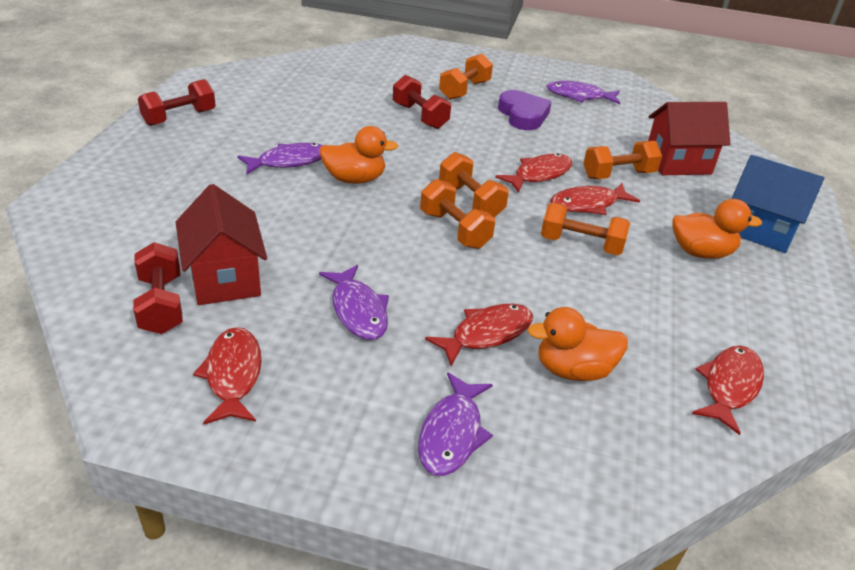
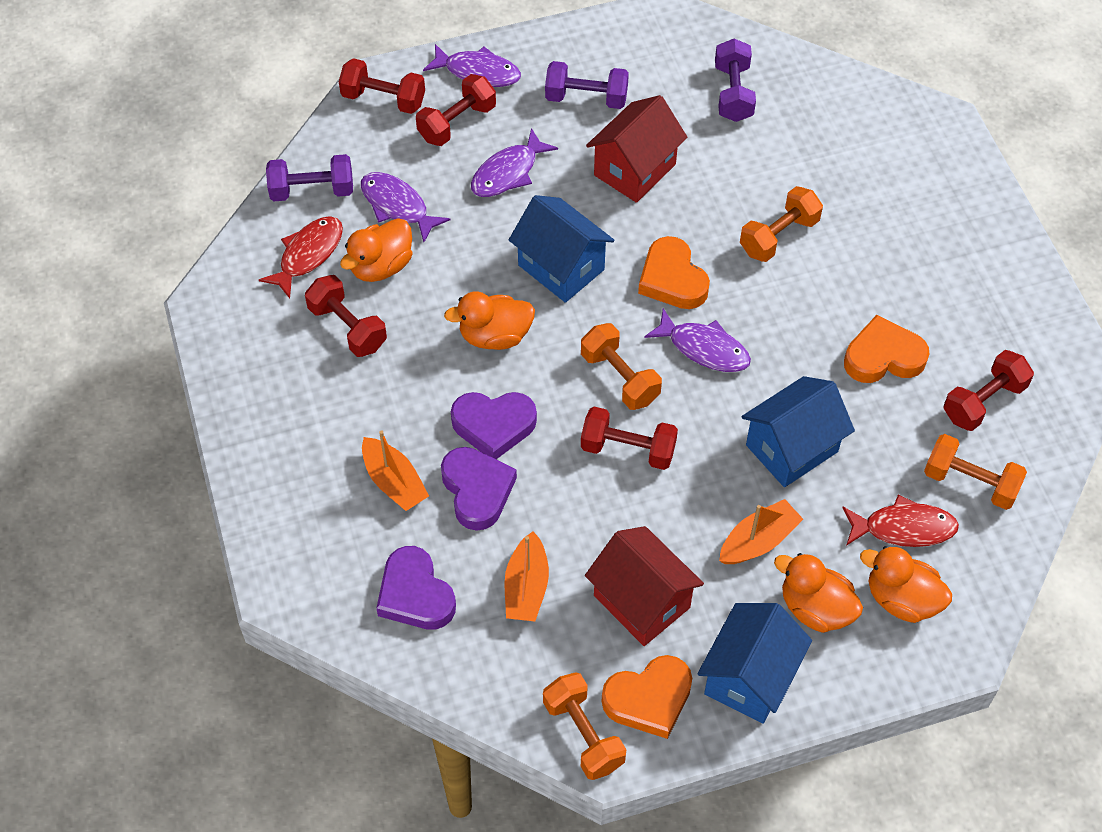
blue house: 1 -> 3
orange boat: 0 -> 3
orange duck: 3 -> 4
orange dumbbell: 5 -> 4
orange heart: 0 -> 3
purple dumbbell: 0 -> 3
purple heart: 1 -> 3
red dumbbell: 3 -> 5
red fish: 5 -> 2

